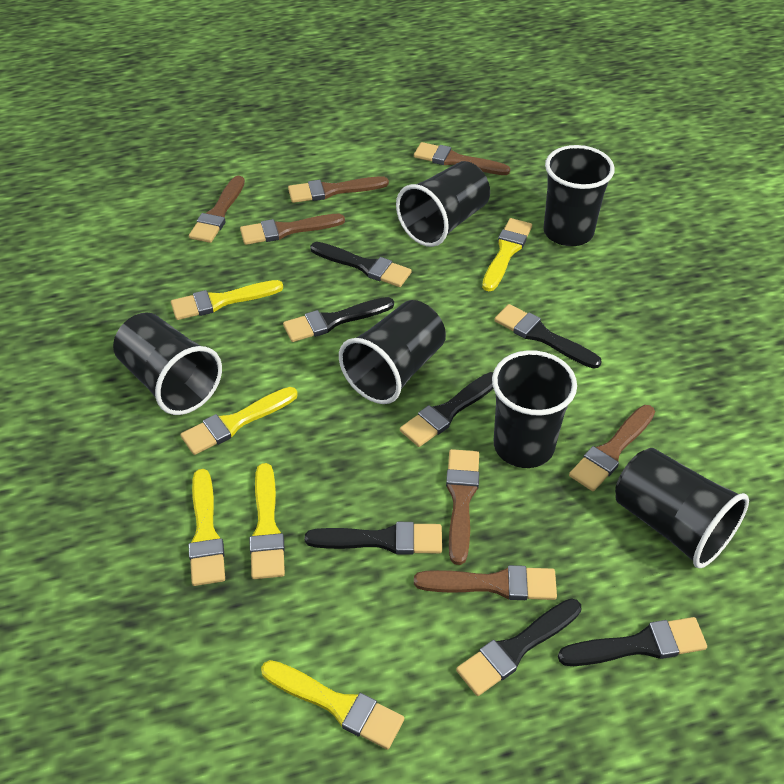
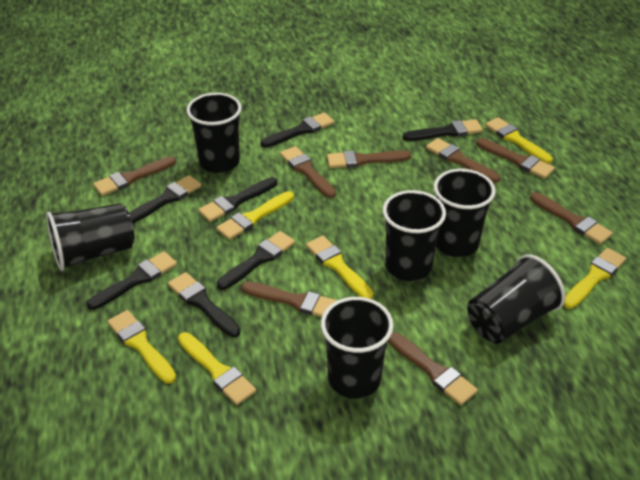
brown brush: 7 -> 8

